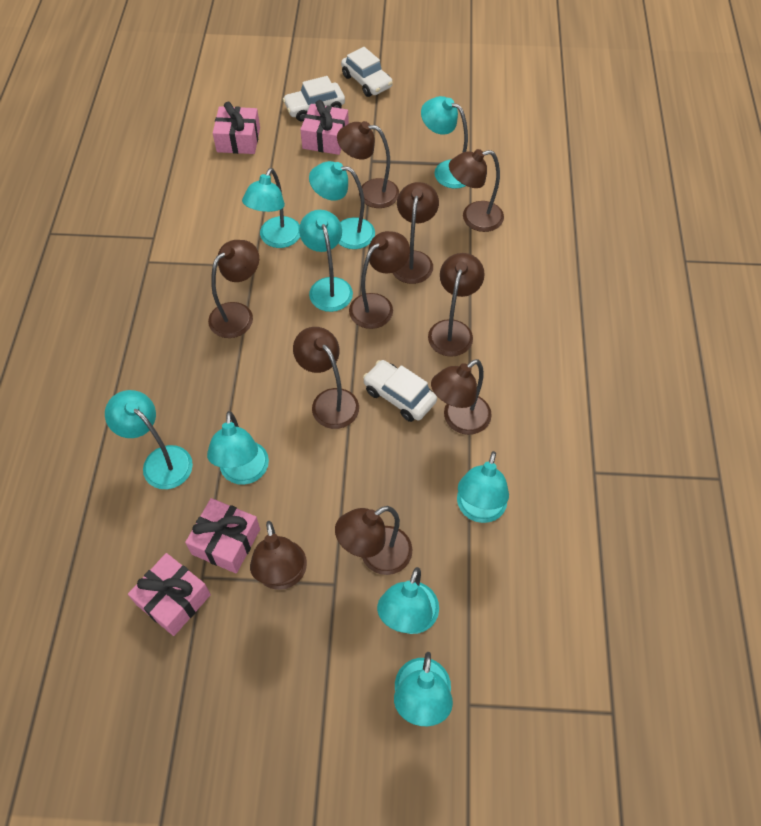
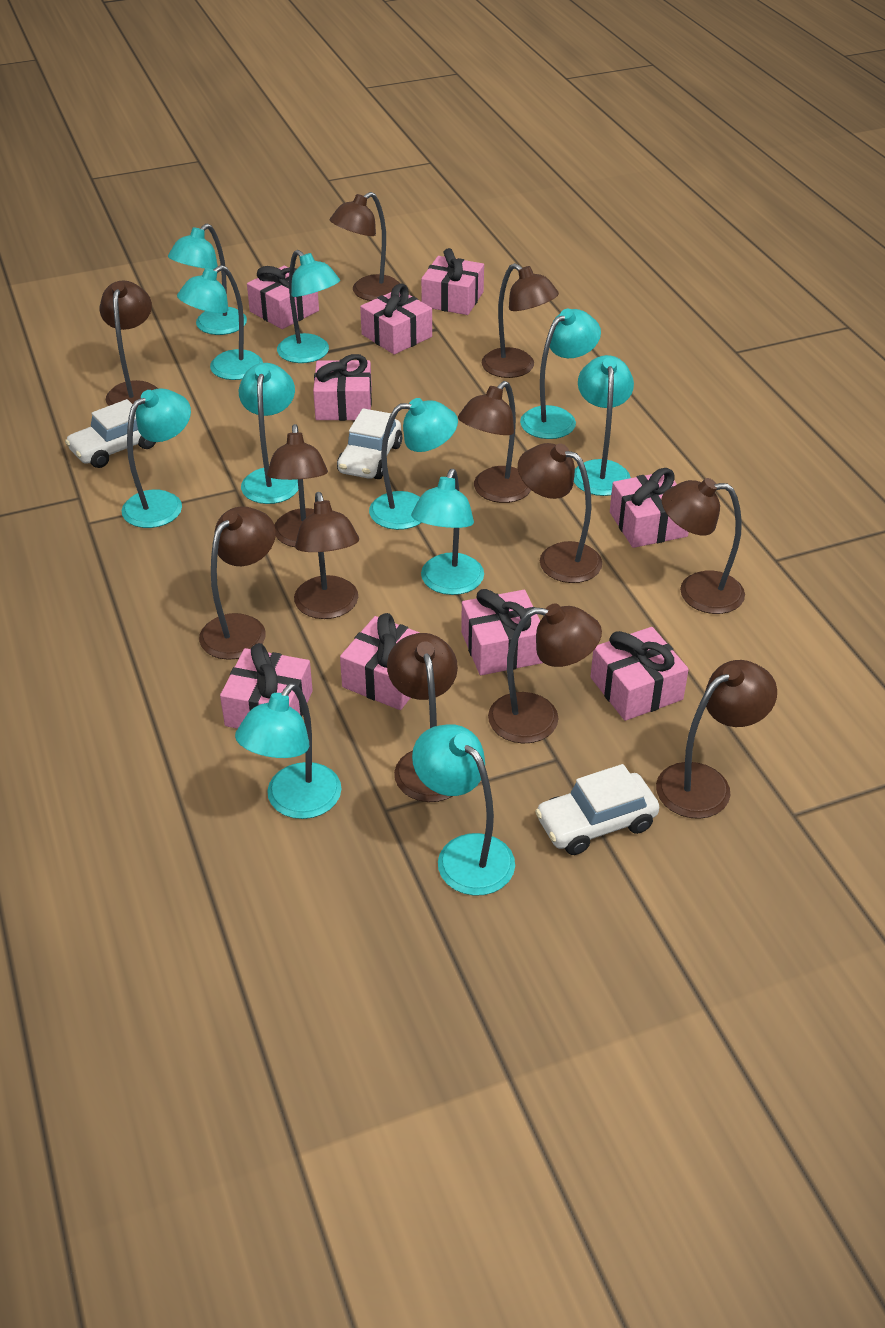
brown lamp: 10 -> 12
pink gift: 4 -> 9
turquoise lamp: 9 -> 11

